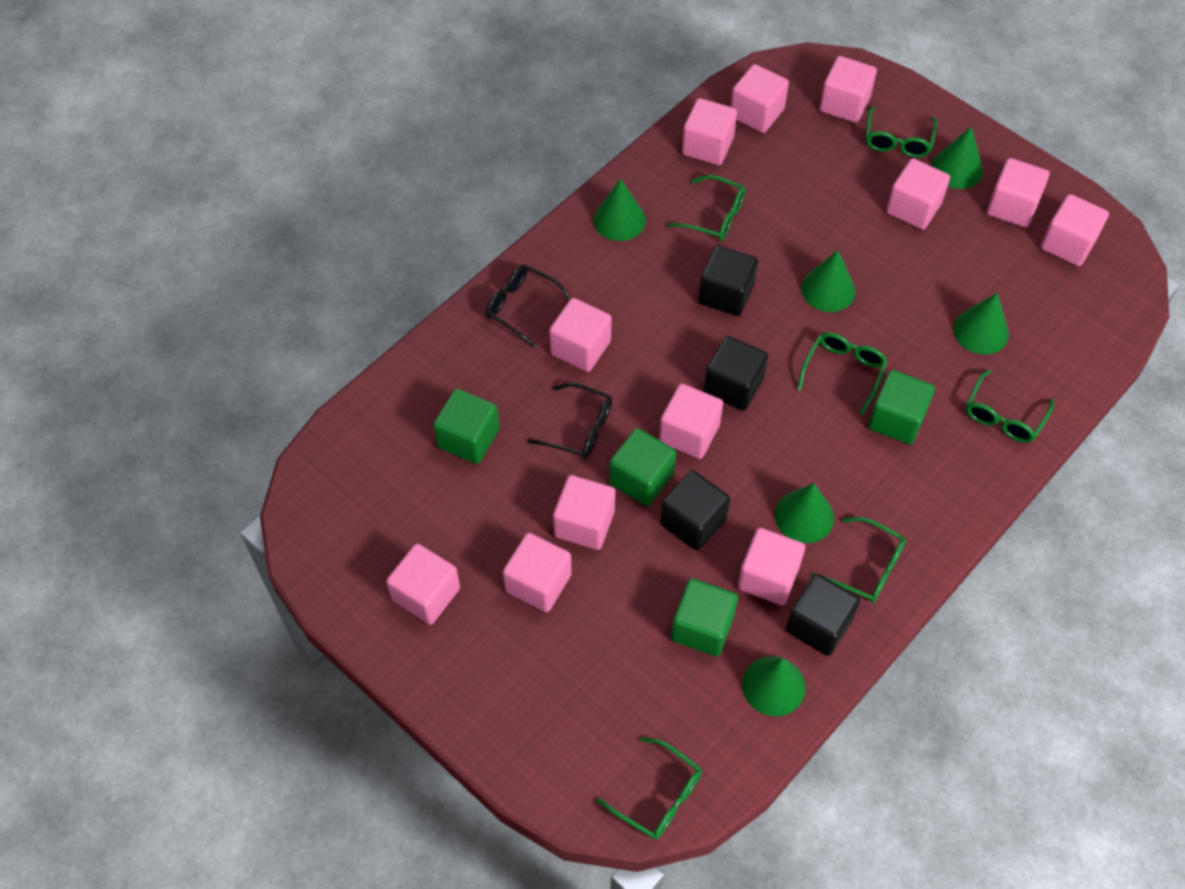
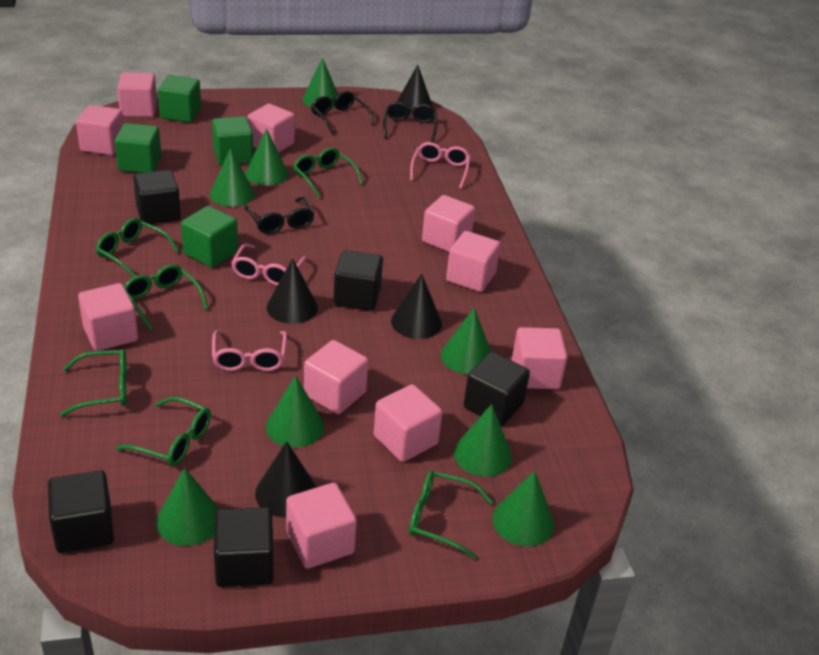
black cone: 0 -> 4
black cube: 4 -> 5
black glasses: 2 -> 3
green cone: 6 -> 8
pink cube: 12 -> 10
pink glasses: 0 -> 3

